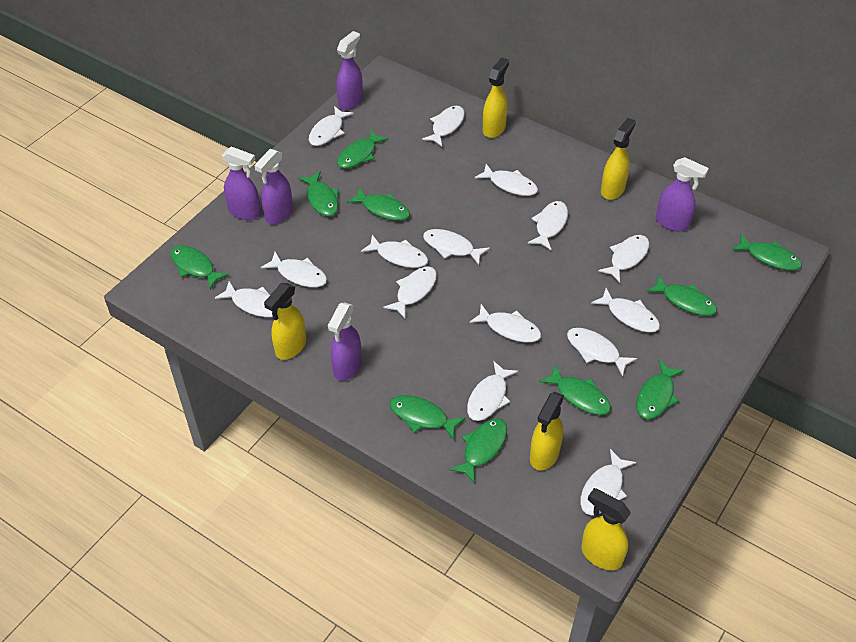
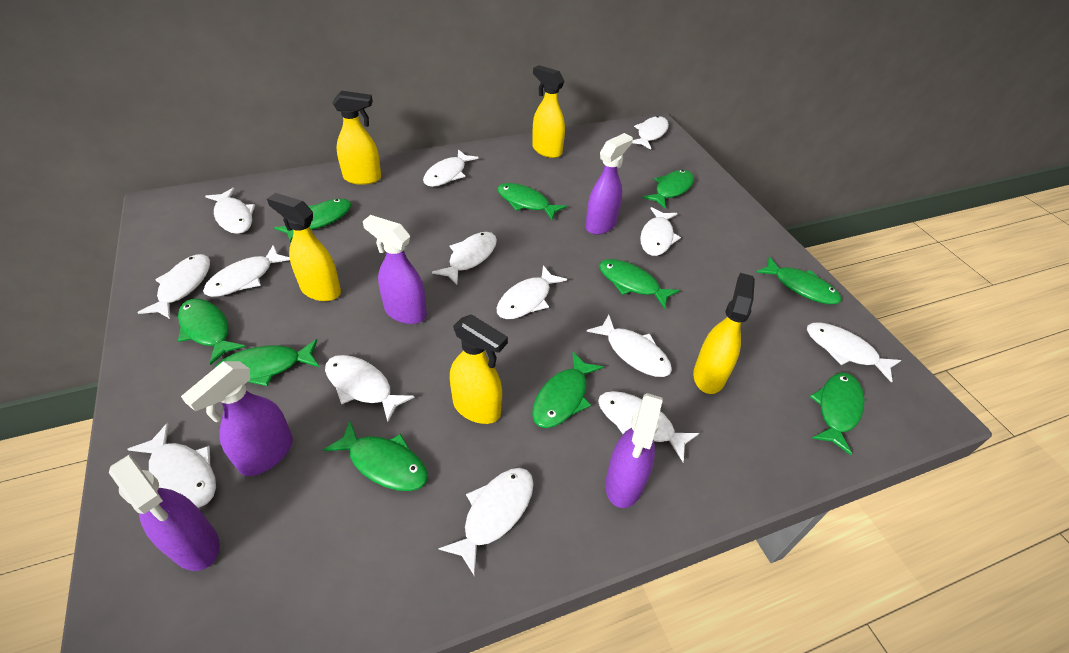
white fish: 15 -> 14

